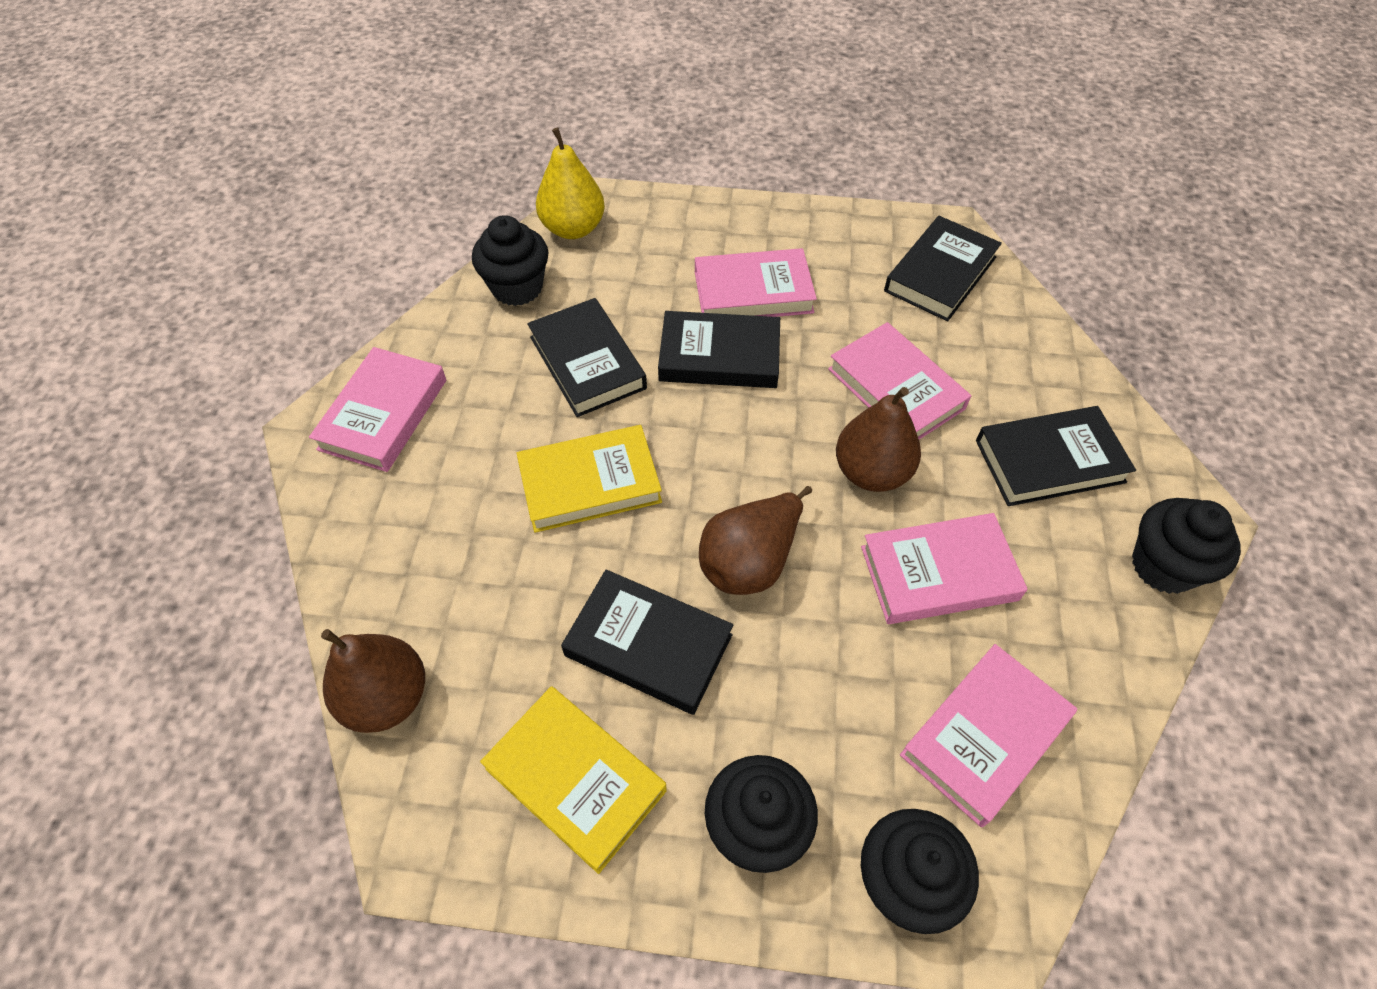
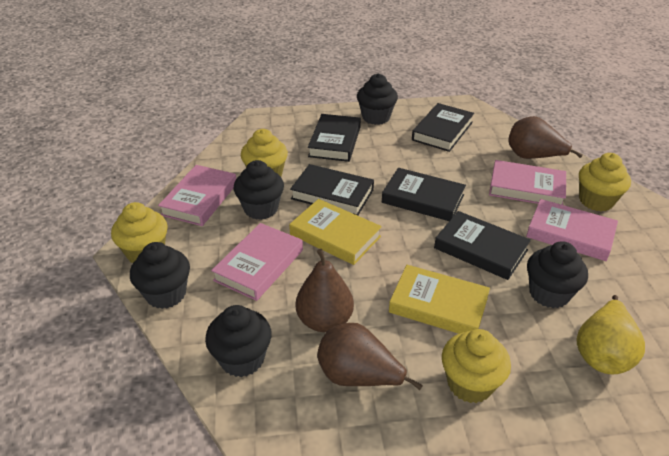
black cupcake: 4 -> 5
pink book: 5 -> 4
yellow cupcake: 0 -> 4

